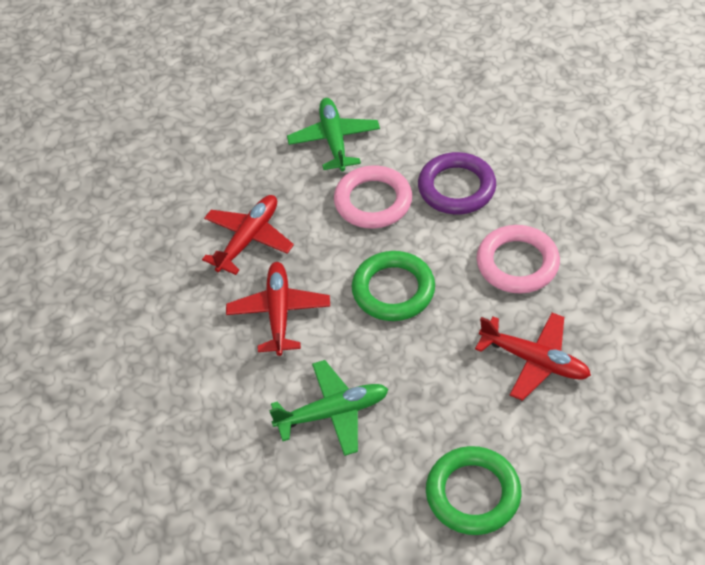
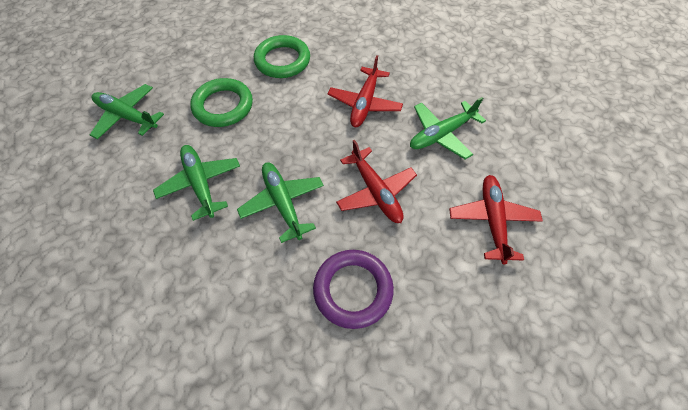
green plane: 2 -> 4
pink ring: 2 -> 0

